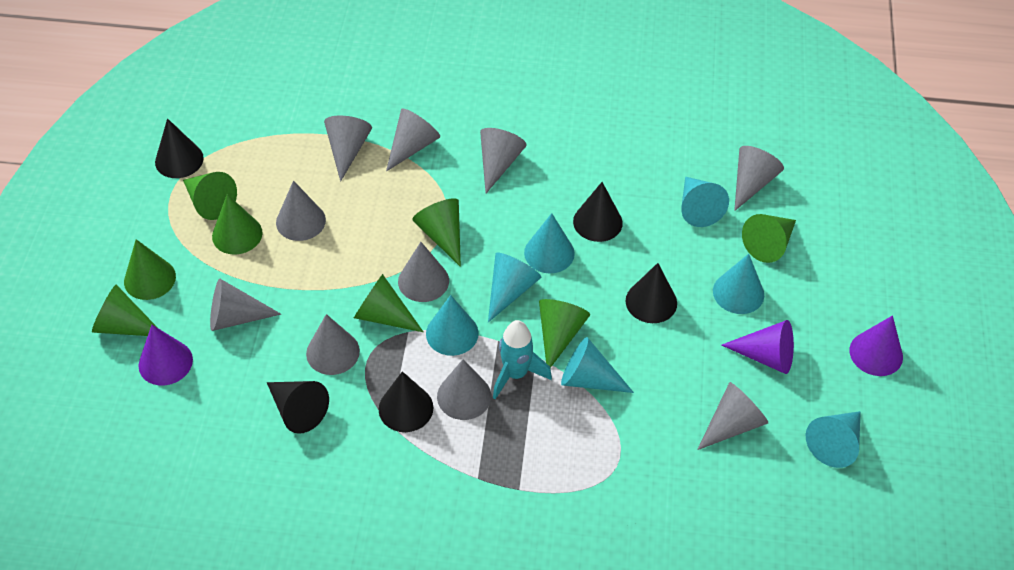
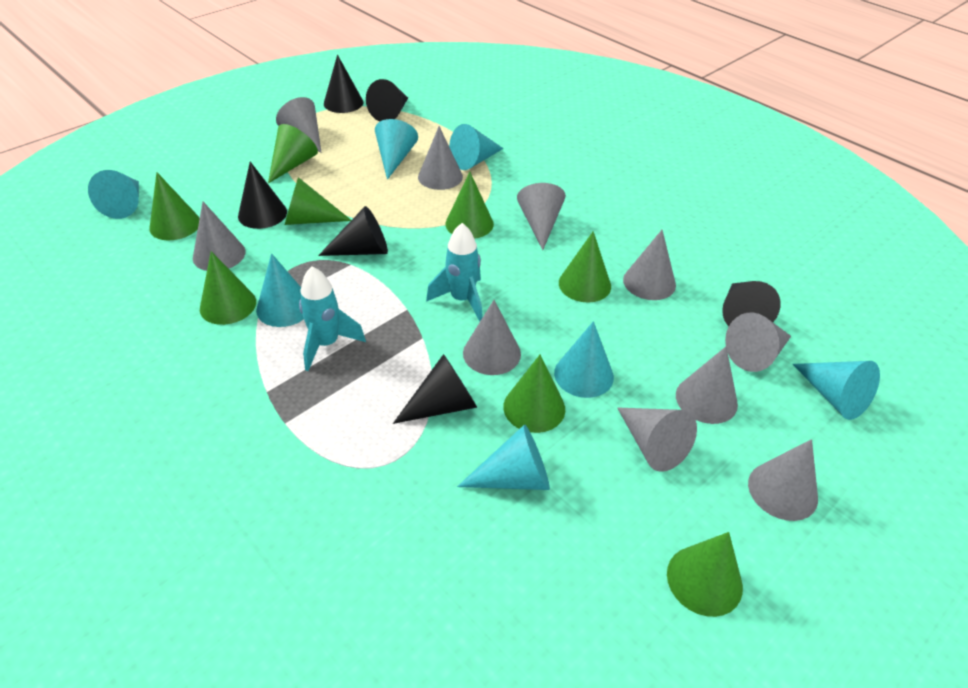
black cone: 5 -> 6
purple cone: 3 -> 0
turquoise rocket: 1 -> 2

